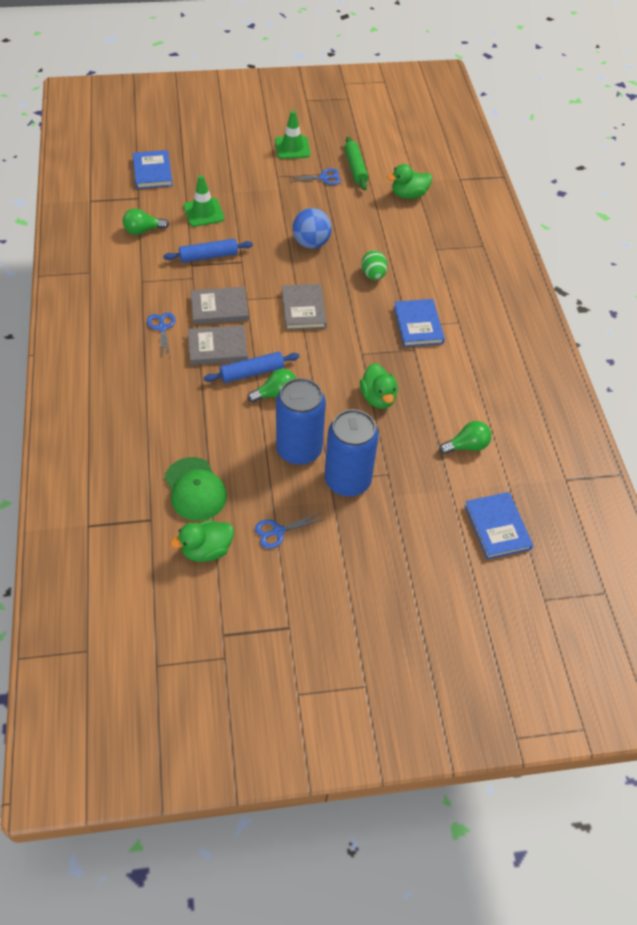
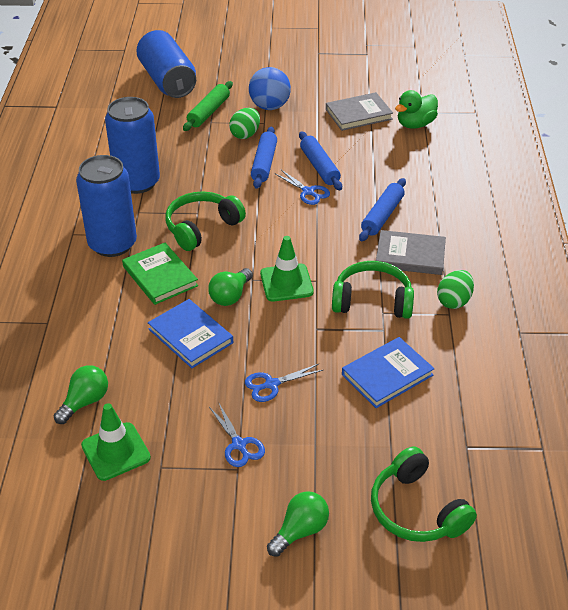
blue book: 3 -> 2
blue can: 2 -> 3
blue rolling pin: 2 -> 3
green book: 0 -> 1
green cap: 1 -> 0
green duck: 3 -> 1
green egg: 1 -> 2
green headphones: 0 -> 3
grey book: 3 -> 2

